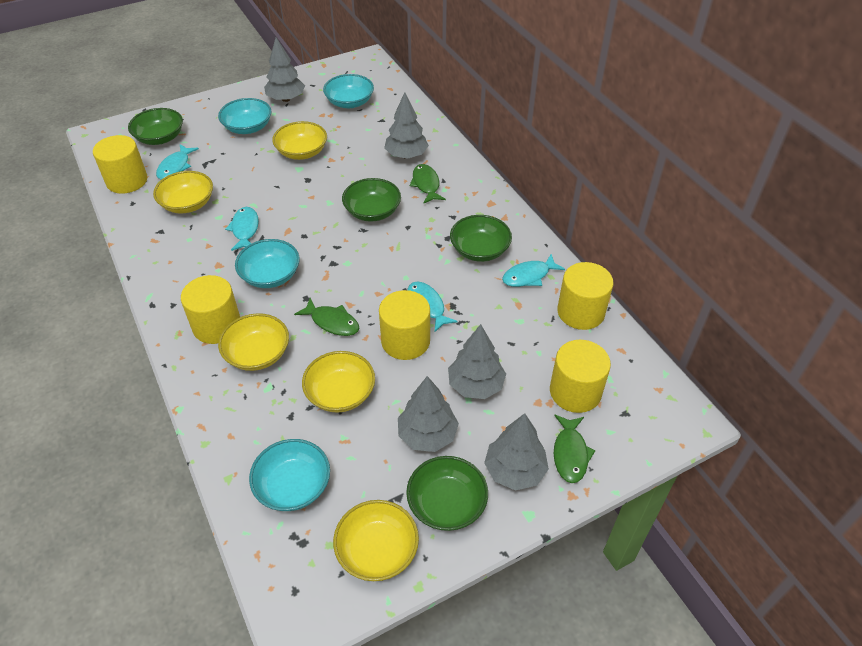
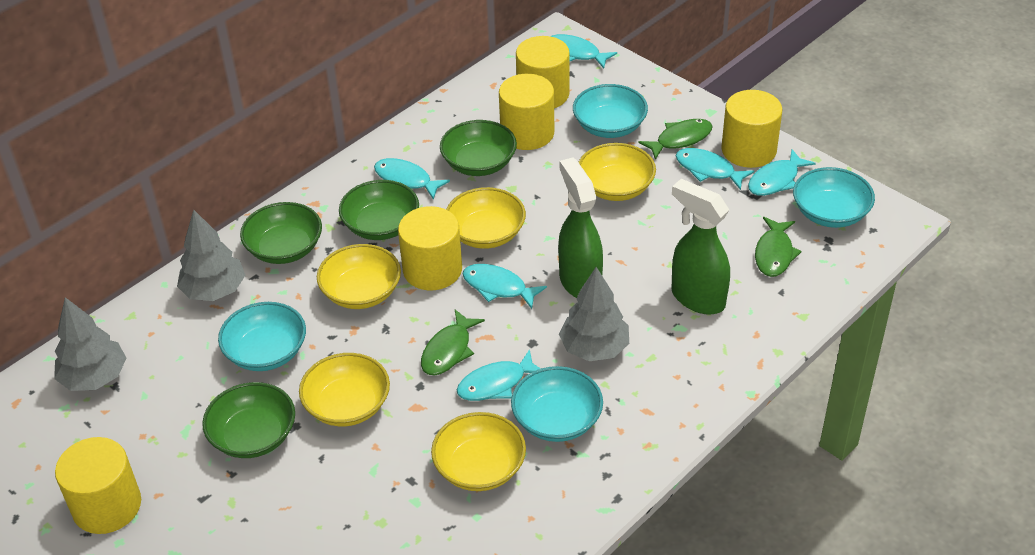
green spray bottle: 0 -> 2
grey tree: 5 -> 3
turquoise fish: 4 -> 6

